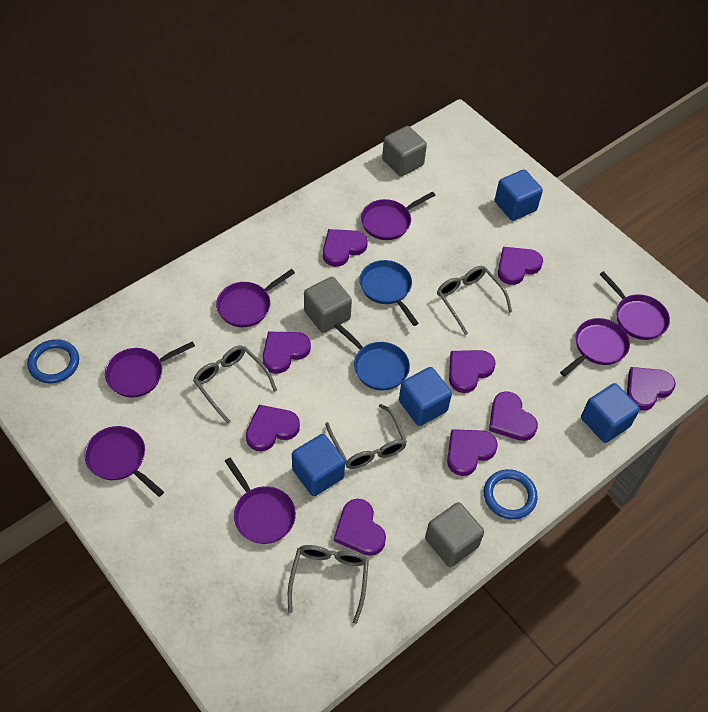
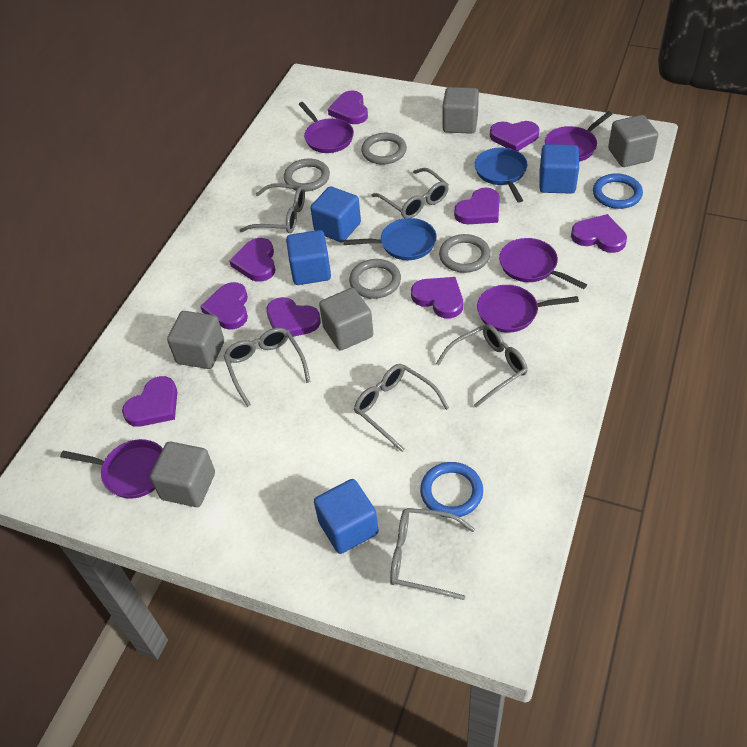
grey cube: 3 -> 5
grey glasses: 4 -> 6
grey ring: 0 -> 4
purple pan: 7 -> 5

